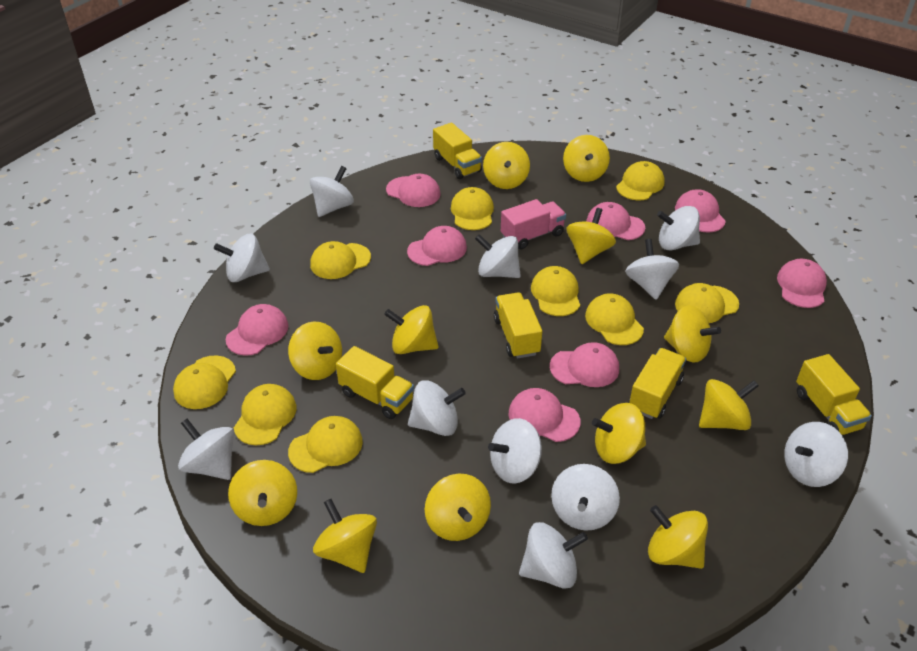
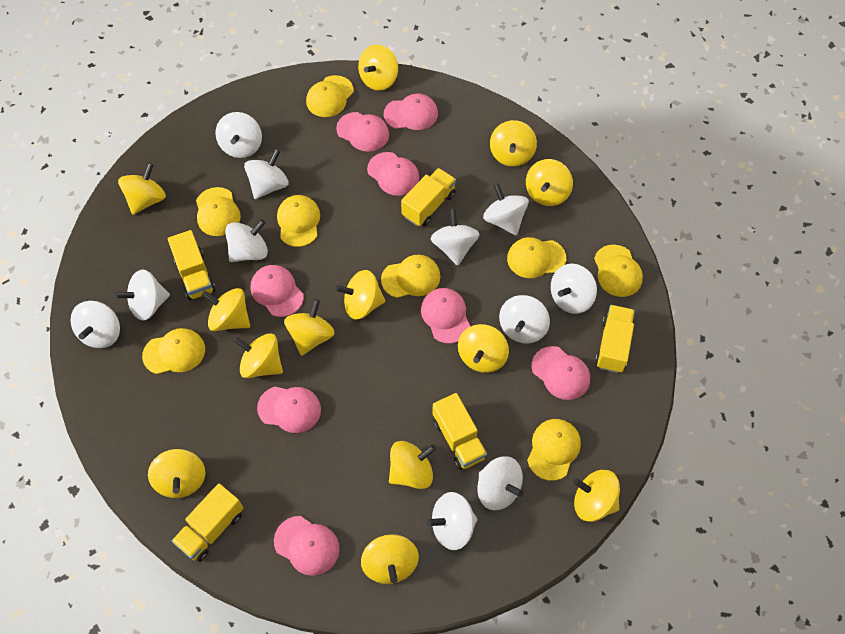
pink truck: 1 -> 0
yellow cap: 9 -> 8
yellow spinning top: 12 -> 13

